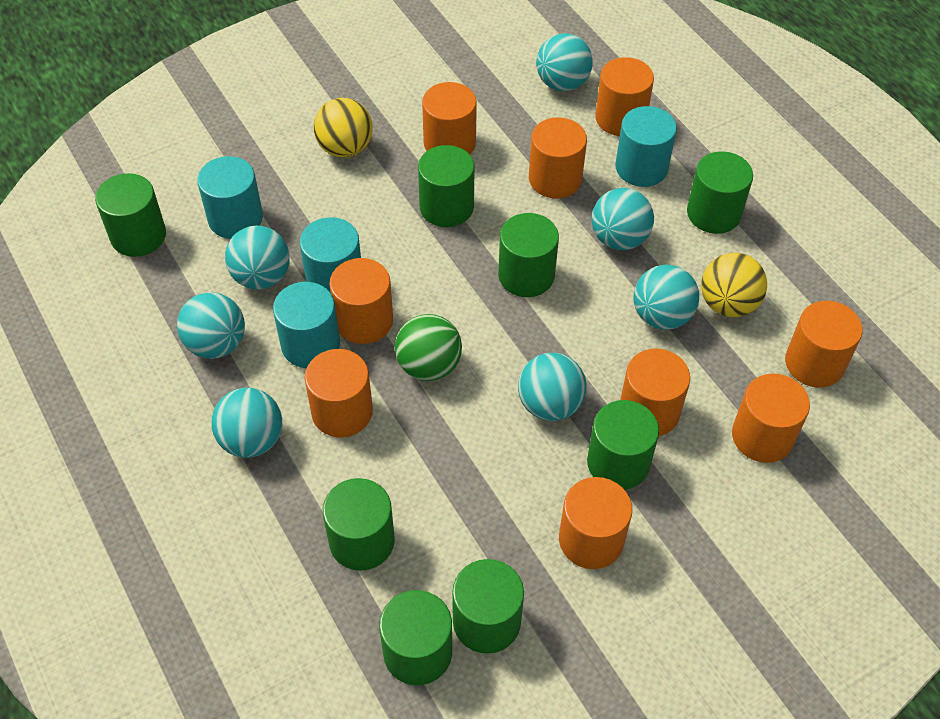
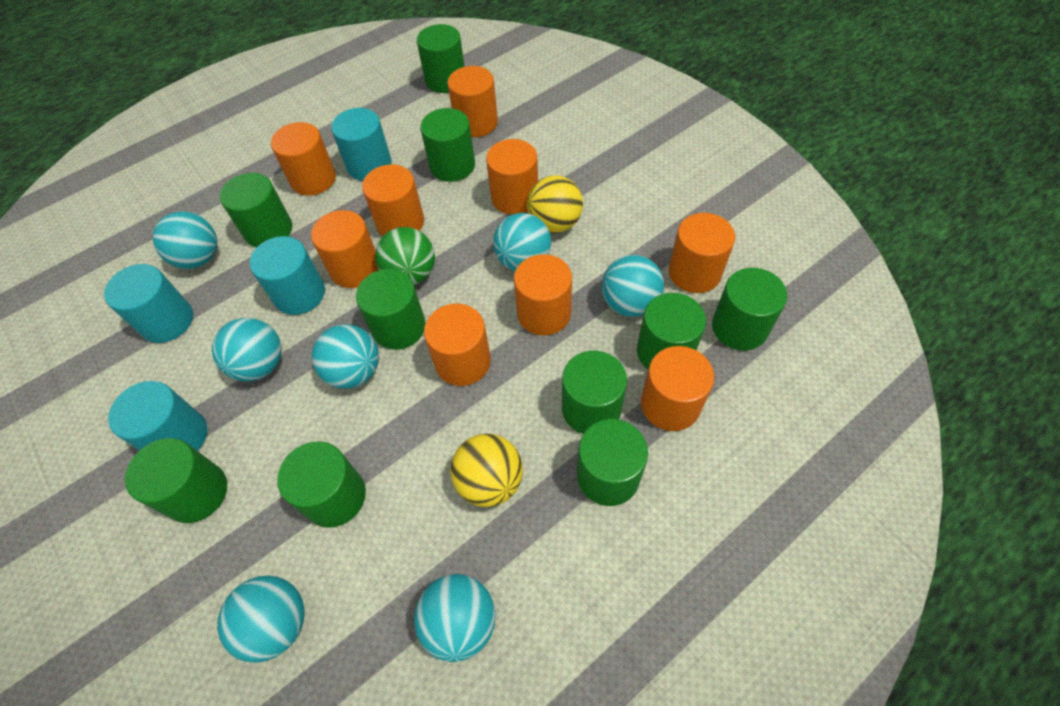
green cylinder: 8 -> 10

